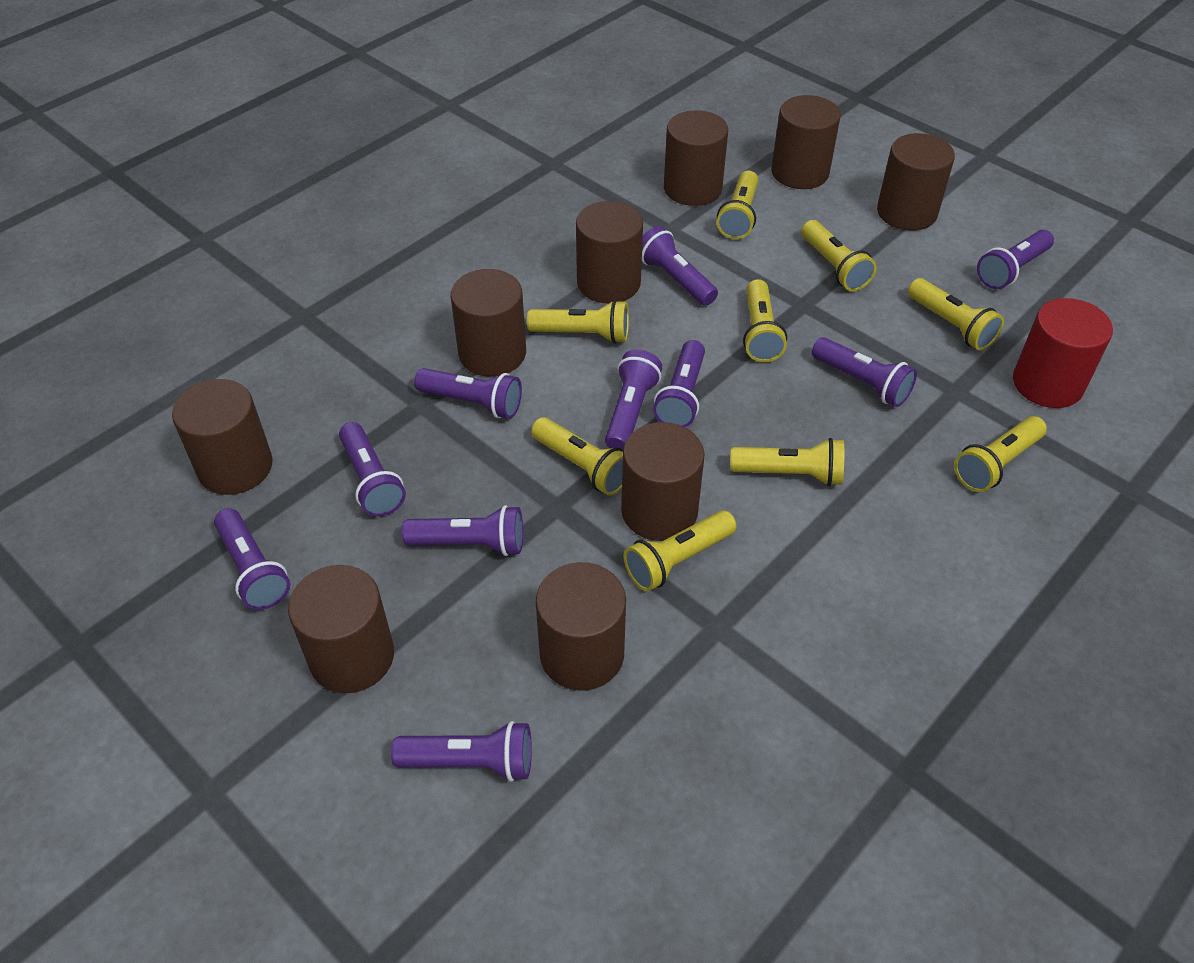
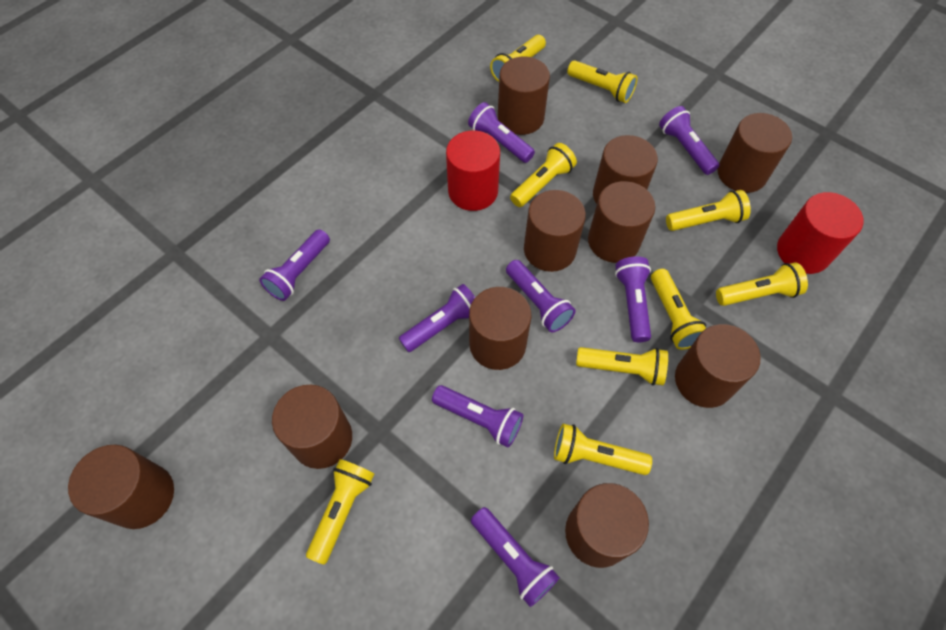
brown cylinder: 9 -> 10
purple flashlight: 10 -> 8
red cylinder: 1 -> 2

